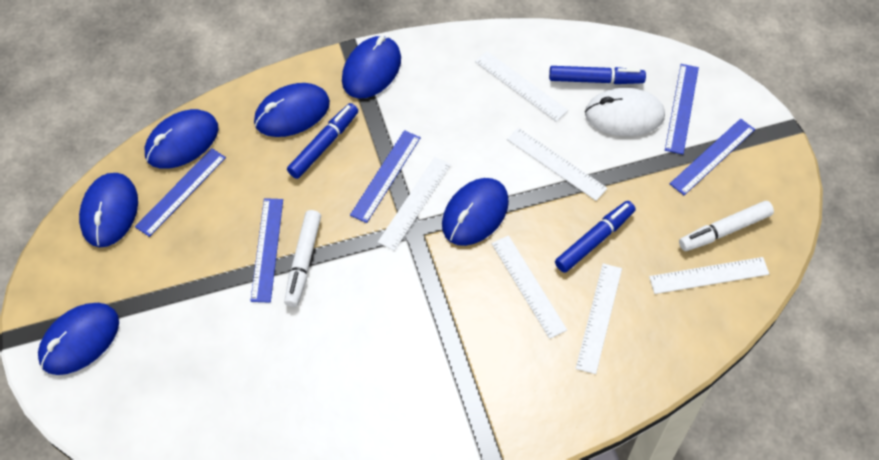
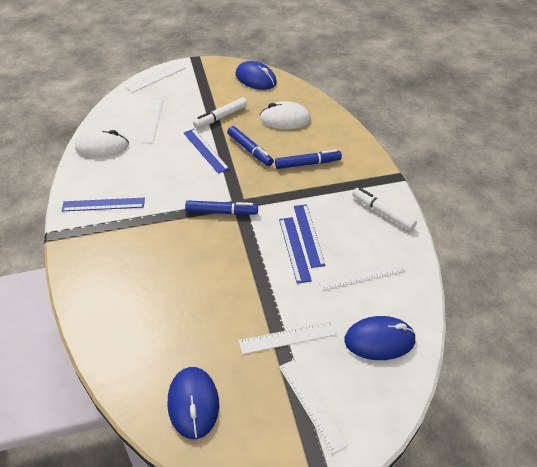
blue mouse: 6 -> 3
blue ruler: 5 -> 4
white mouse: 1 -> 2
white ruler: 6 -> 5

